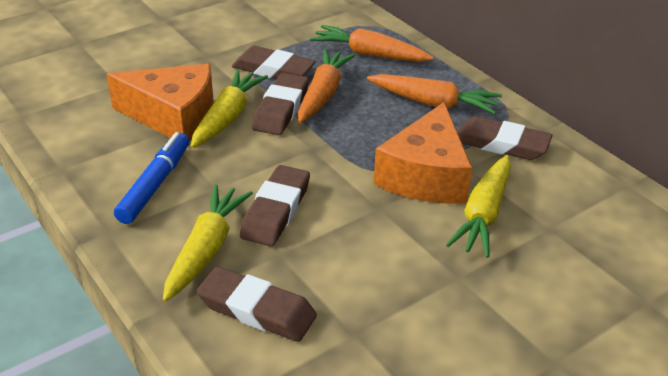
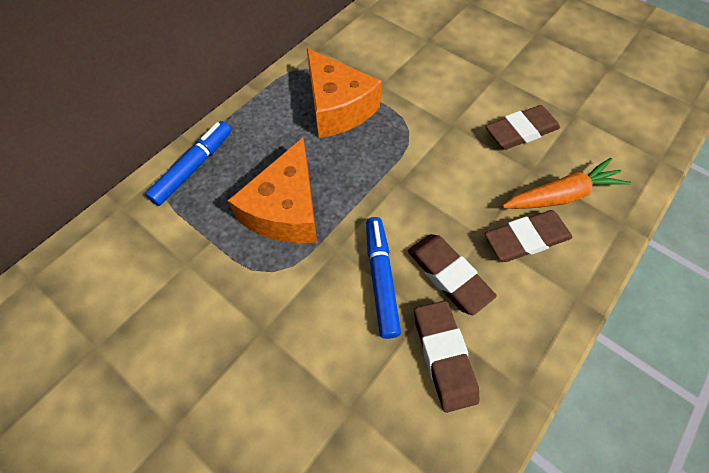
blue marker: 1 -> 2
brown eraser: 5 -> 4
orange carrot: 3 -> 1
yellow carrot: 3 -> 0

